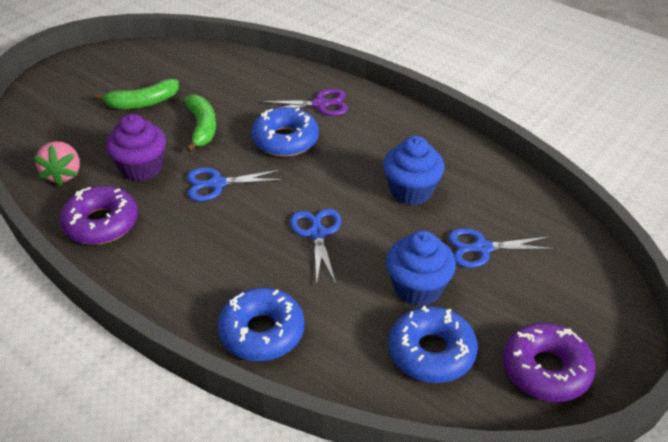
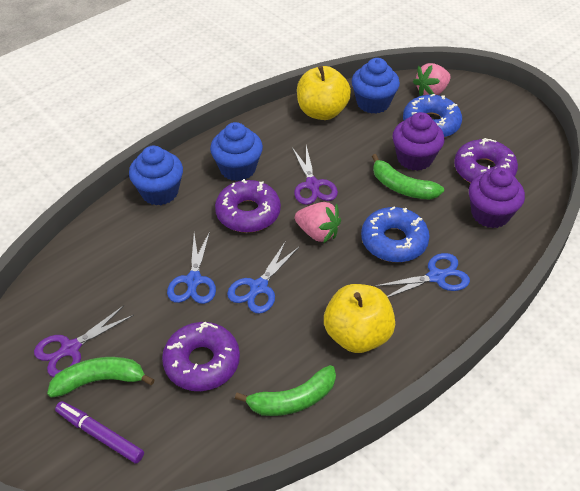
blue cupcake: 2 -> 3
blue donut: 3 -> 2
green banana: 2 -> 3
pink strawberry: 1 -> 2
purple cupcake: 1 -> 2
purple donut: 2 -> 3
purple marker: 0 -> 1
purple scissors: 1 -> 2
yellow apple: 0 -> 2

